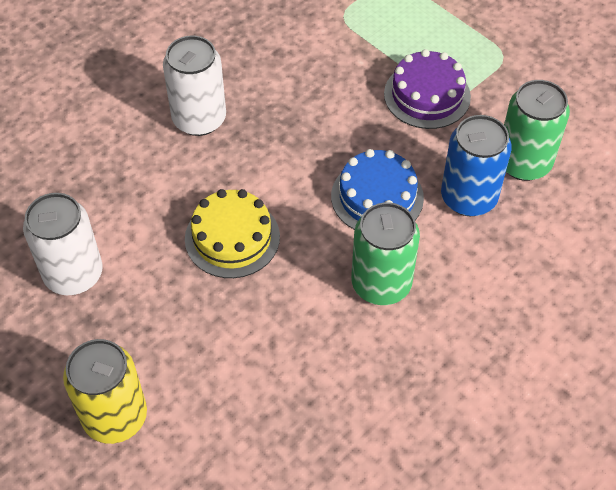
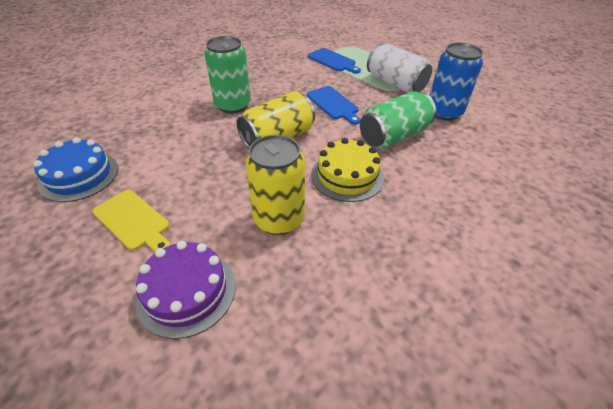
blue cutting board: 0 -> 2
white can: 2 -> 1
yellow can: 1 -> 2
yellow cutting board: 0 -> 1

